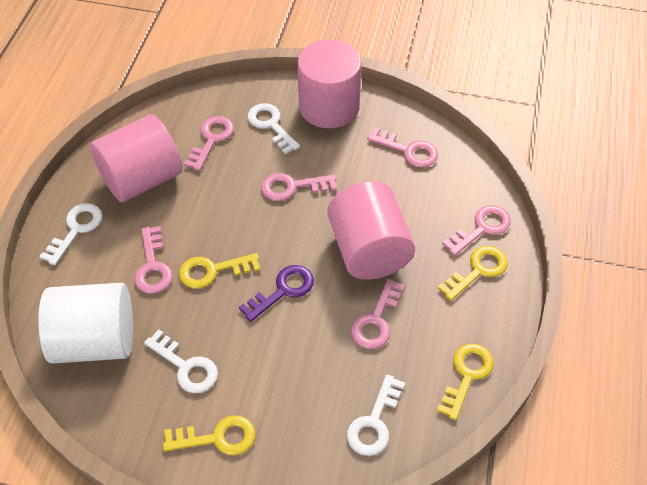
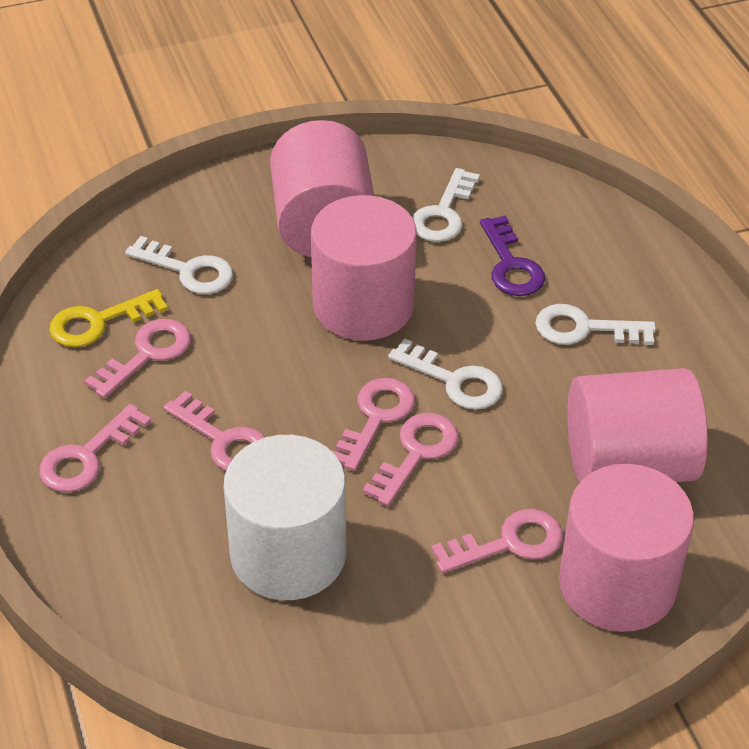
pink cylinder: 3 -> 4
yellow key: 4 -> 1

